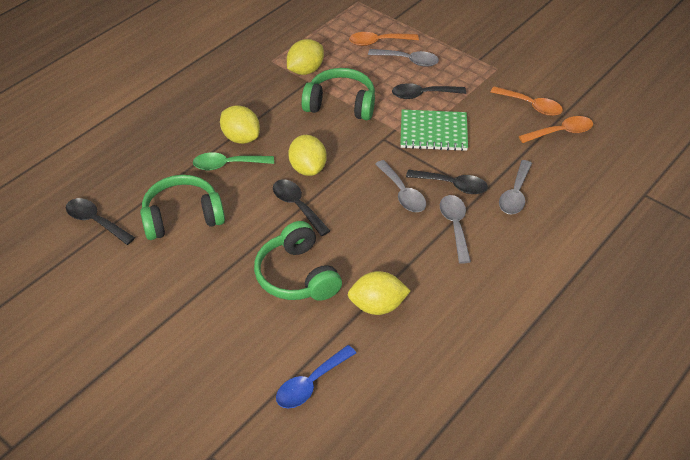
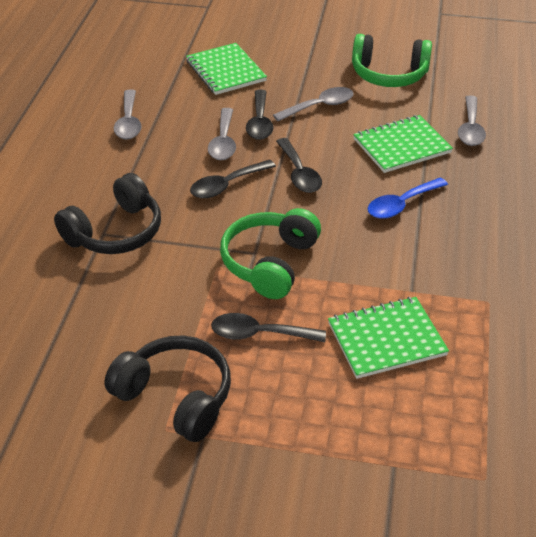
black headphones: 0 -> 2
green headphones: 3 -> 2
green notebook: 1 -> 3
green spoon: 1 -> 0
orange spoon: 3 -> 0
yellow lemon: 4 -> 0

